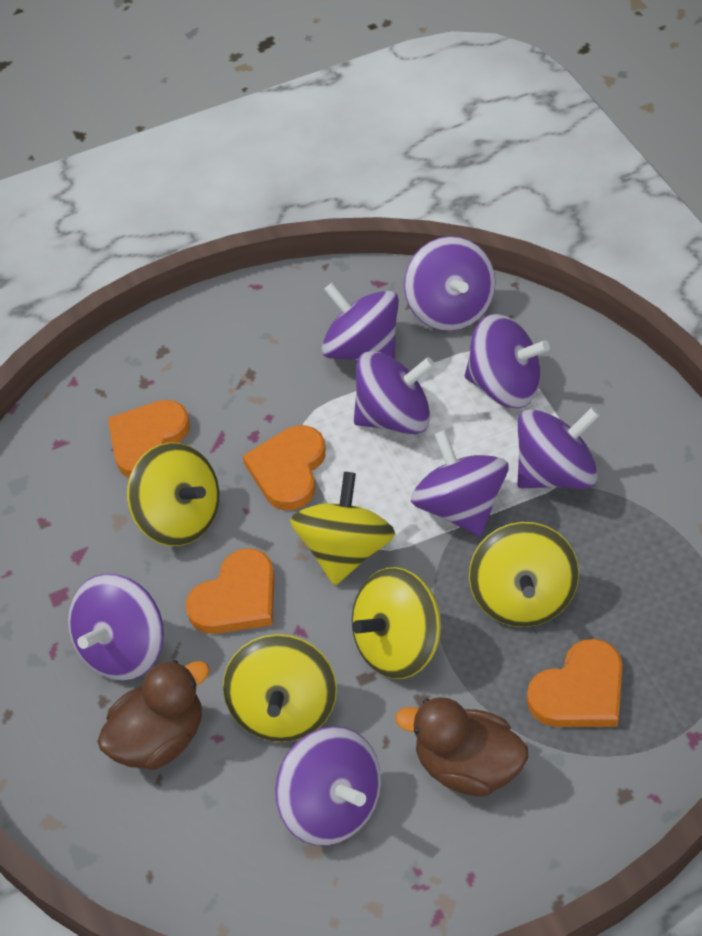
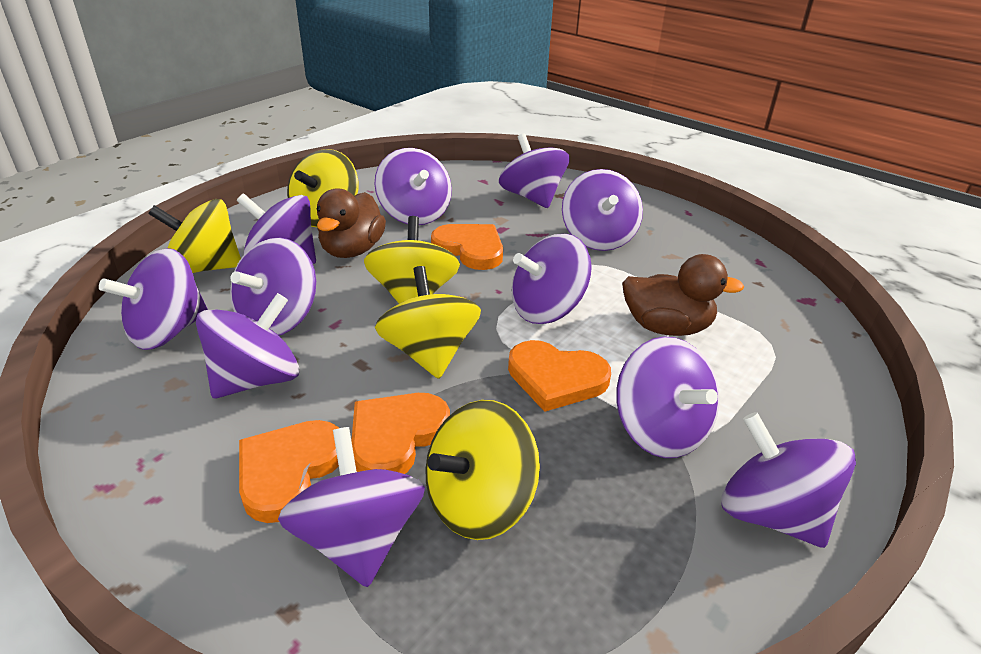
purple spinning top: 8 -> 11

